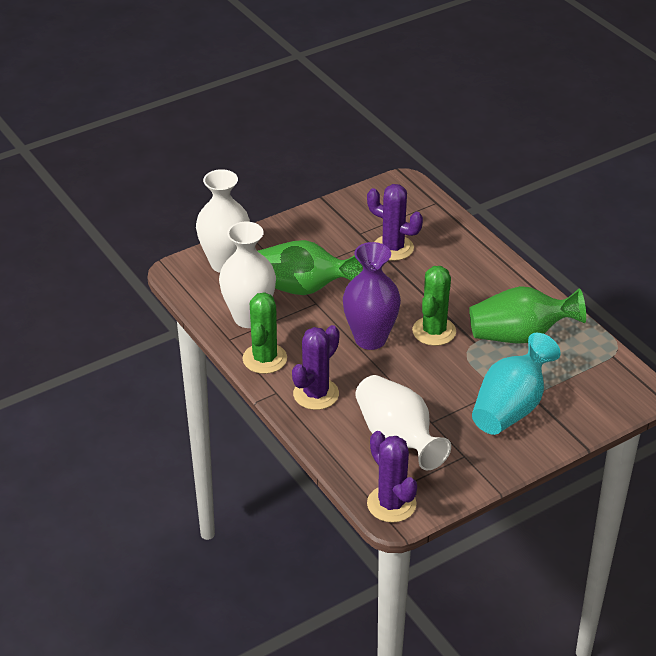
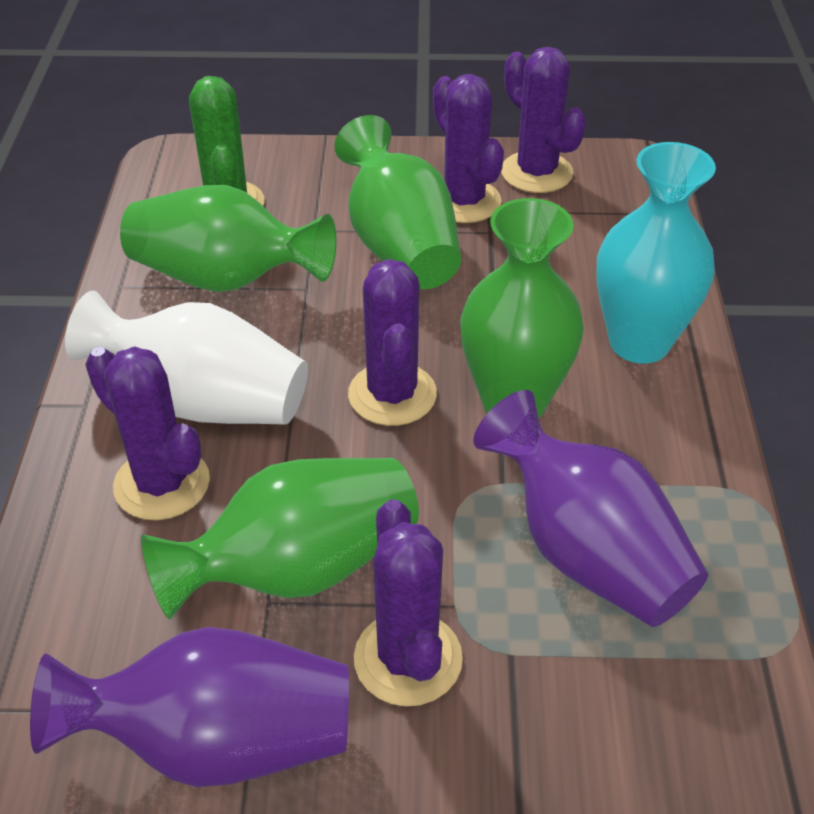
green cactus: 2 -> 1
green vase: 2 -> 4
purple cactus: 3 -> 5
purple vase: 1 -> 2
white vase: 3 -> 1

